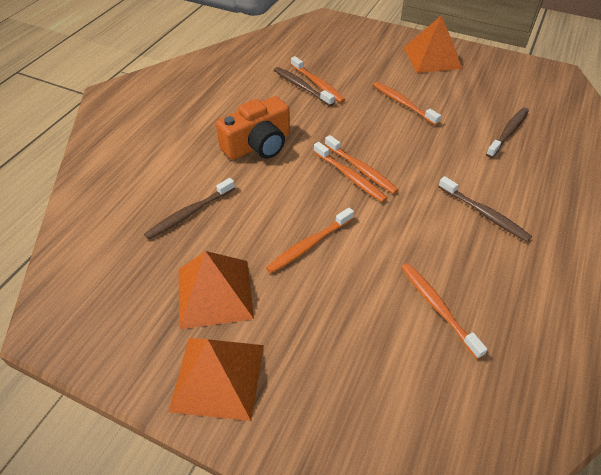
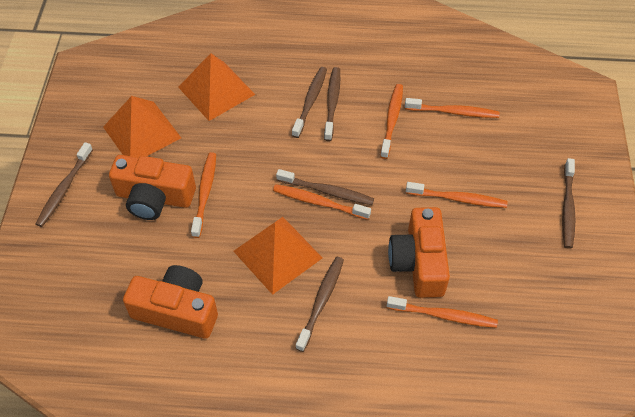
brown toothbrush: 4 -> 6
orange camera: 1 -> 3

